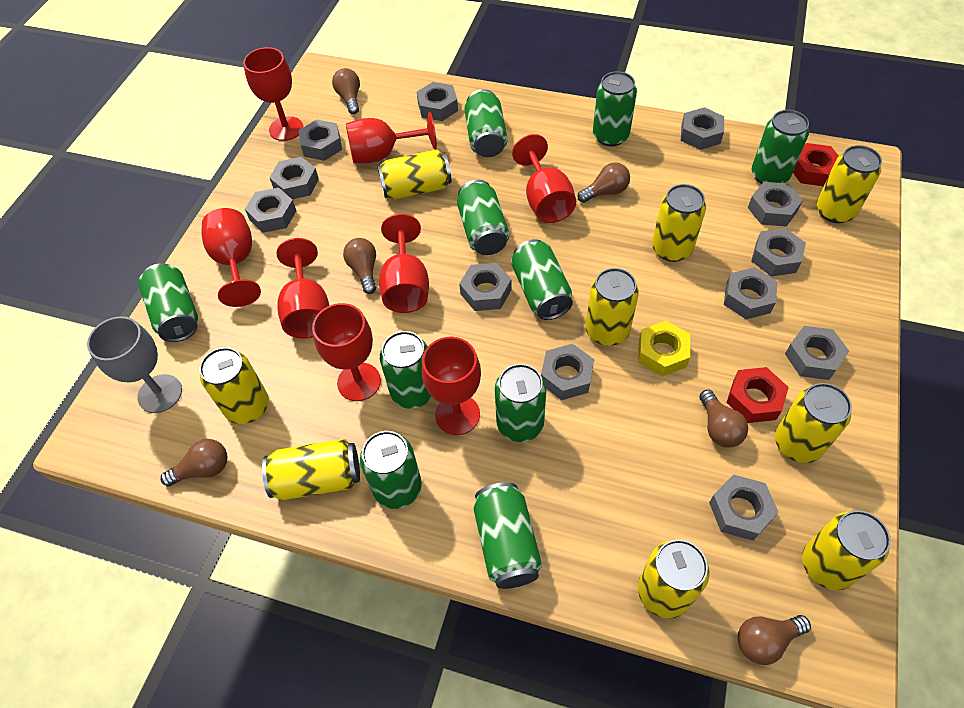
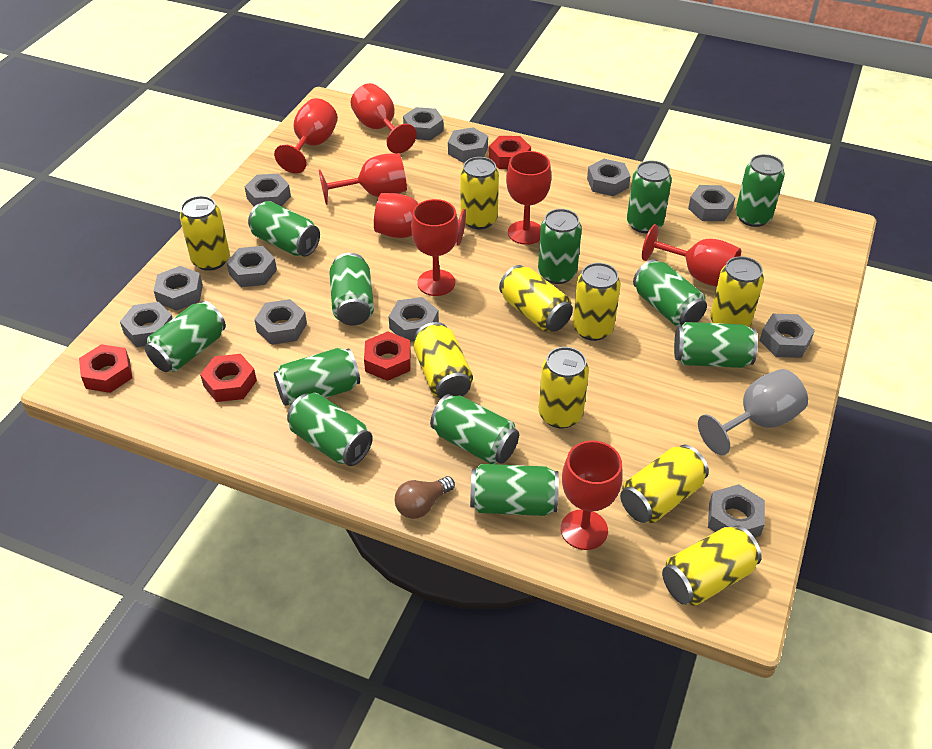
brown light bulb: 6 -> 1
green can: 10 -> 12
red nut: 2 -> 4
yellow nut: 1 -> 0

